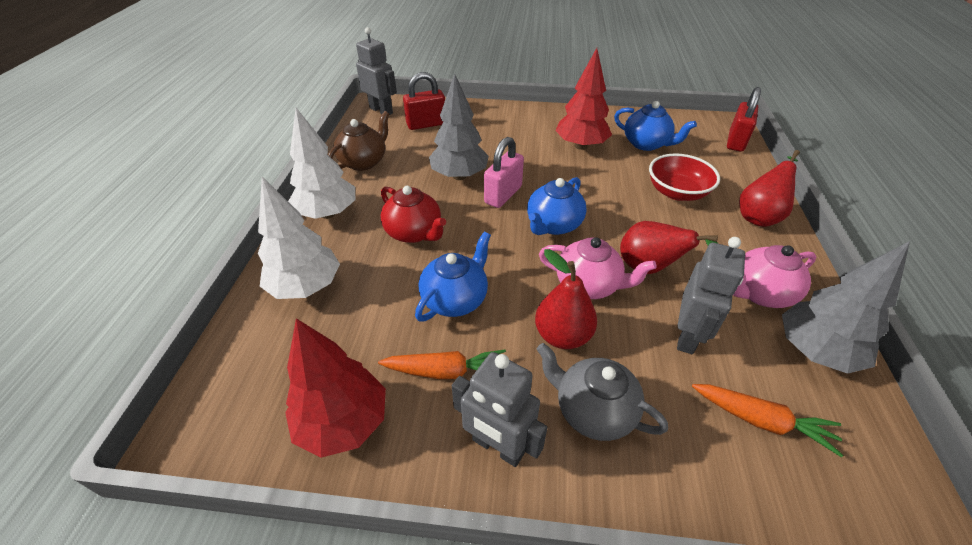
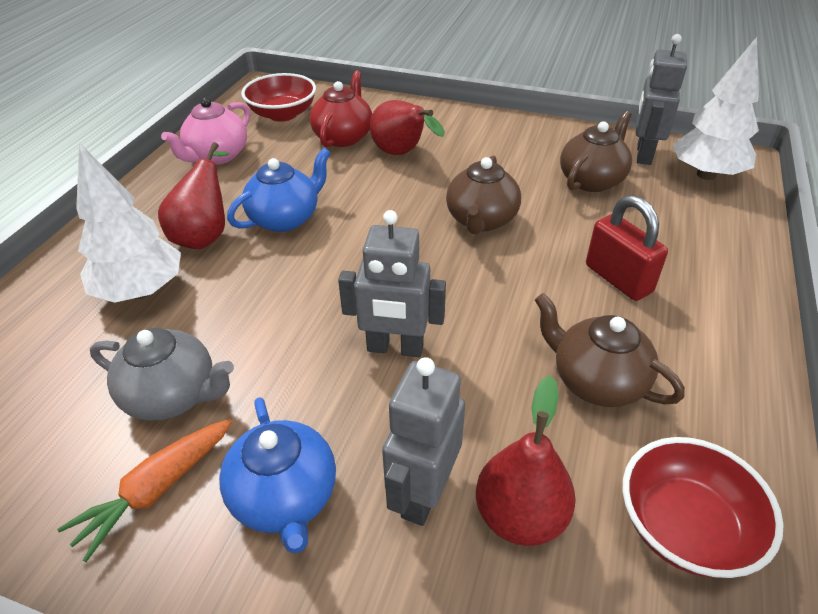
blue teapot: 3 -> 2
brown teapot: 1 -> 3
grey tree: 2 -> 0
orange carrot: 2 -> 1
pink padlock: 1 -> 0
pink teapot: 2 -> 1
red bowl: 1 -> 2
red padlock: 2 -> 1
red tree: 2 -> 0

